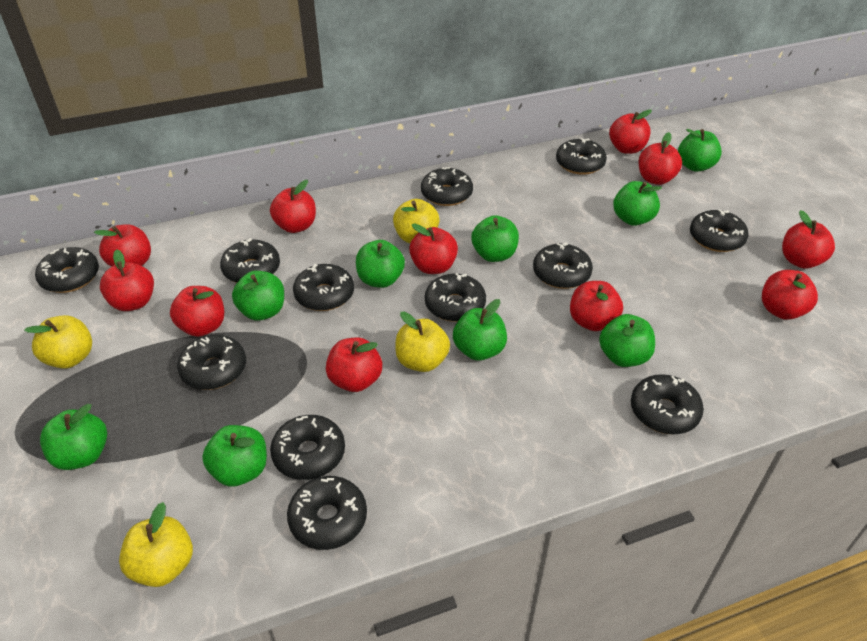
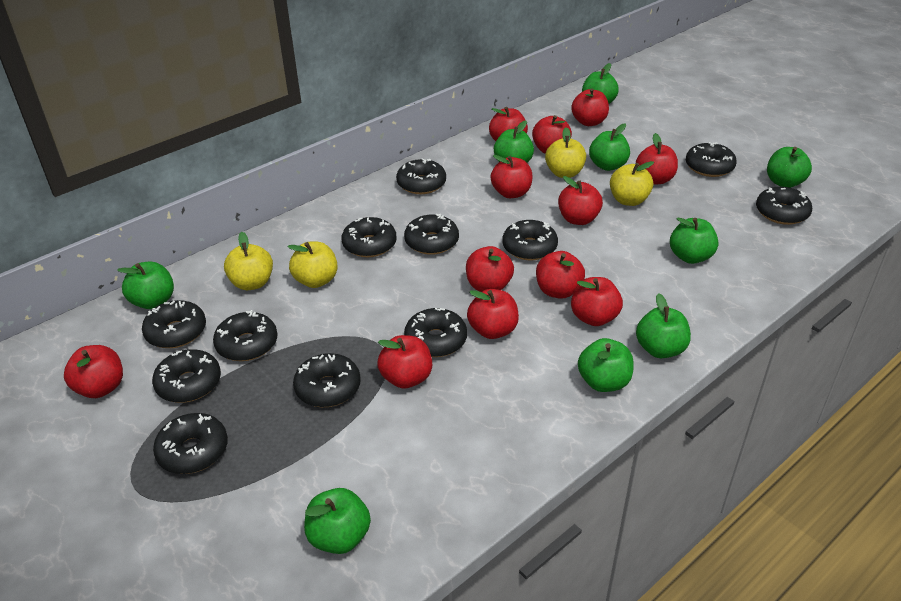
red apple: 11 -> 12

